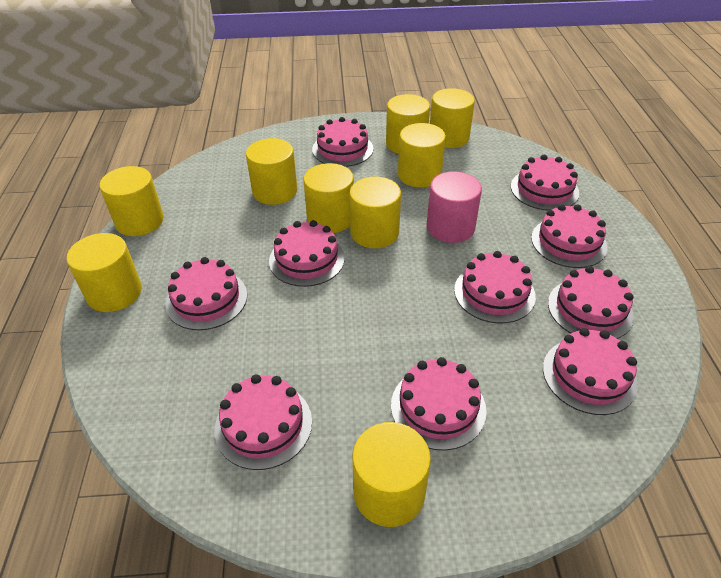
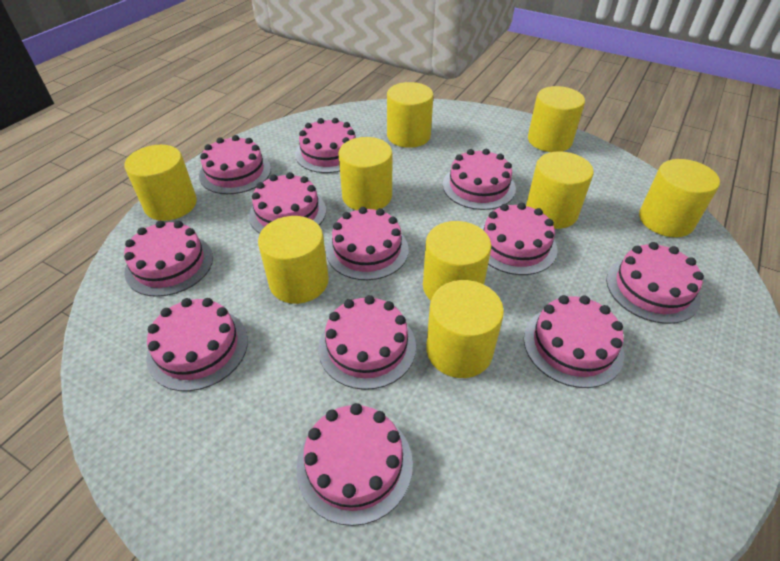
pink cake: 10 -> 12
pink cylinder: 1 -> 0

